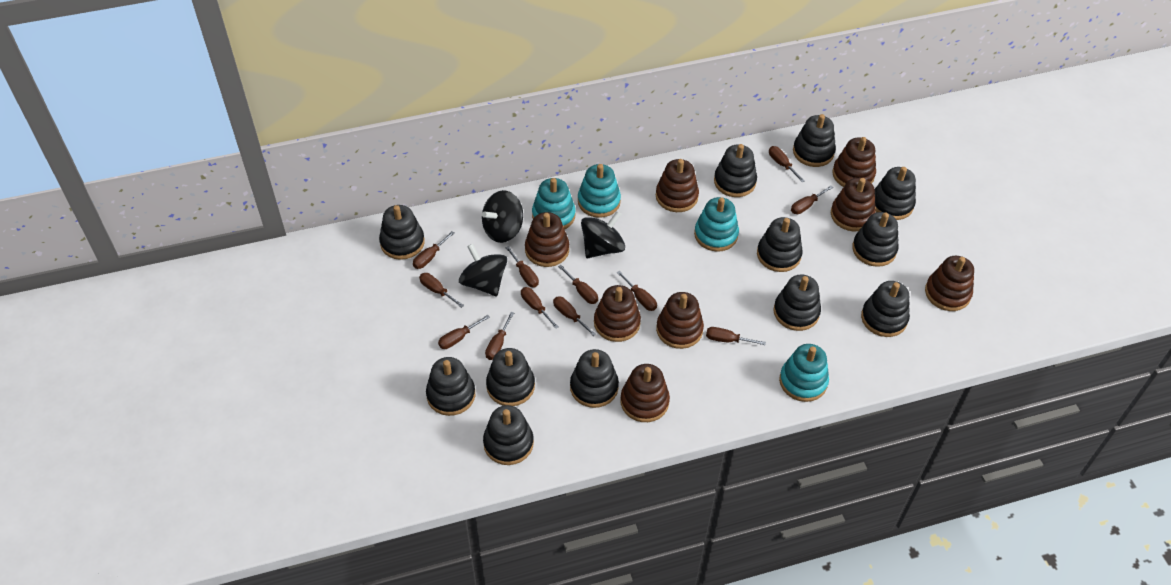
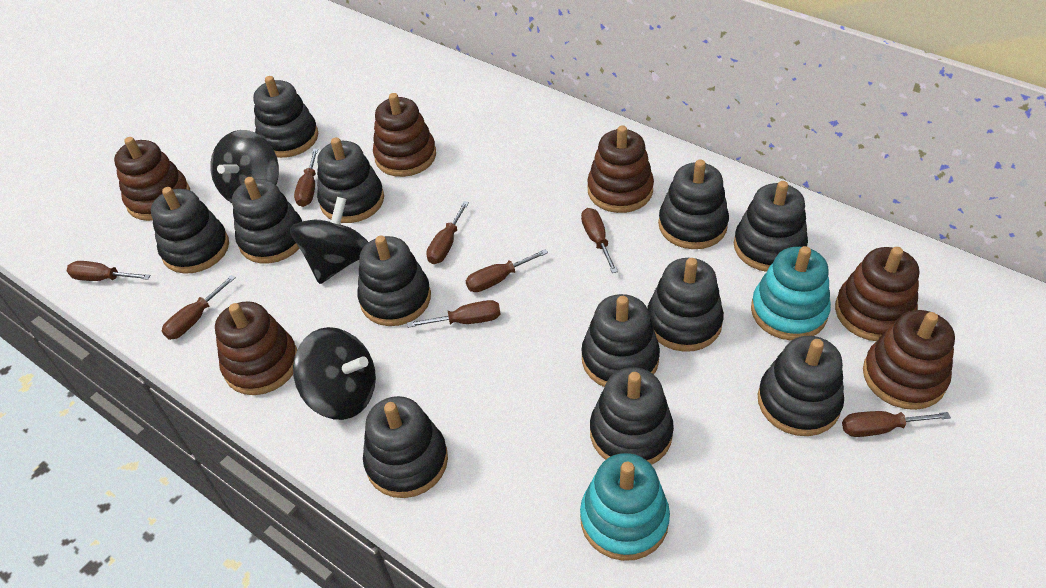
brown screwdriver: 12 -> 8
brown stacking toy: 8 -> 6
turquoise stacking toy: 4 -> 2

